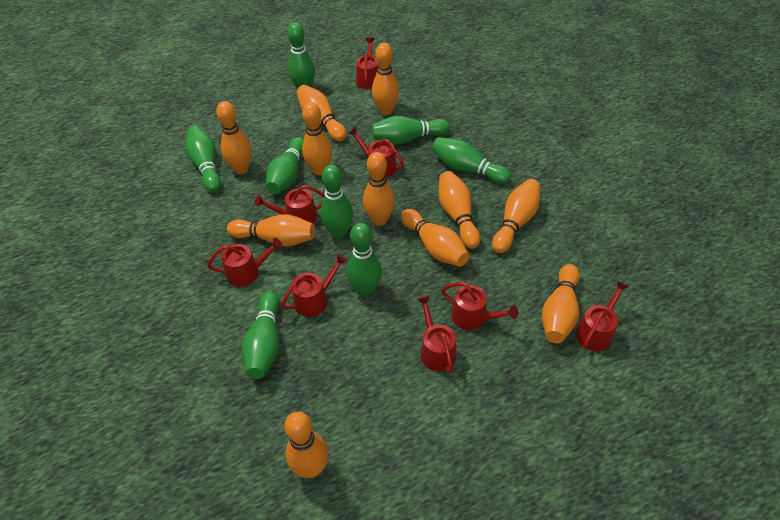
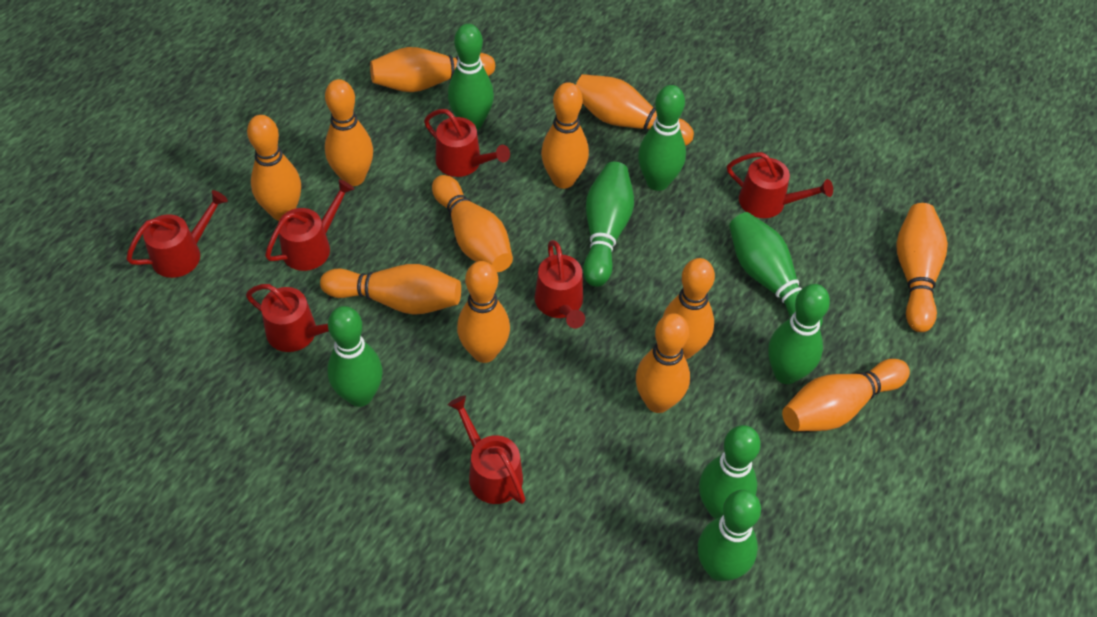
orange bowling pin: 11 -> 12
red watering can: 8 -> 7

